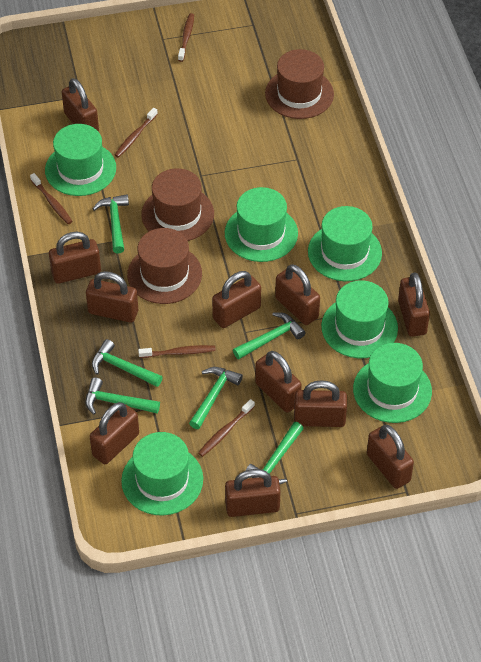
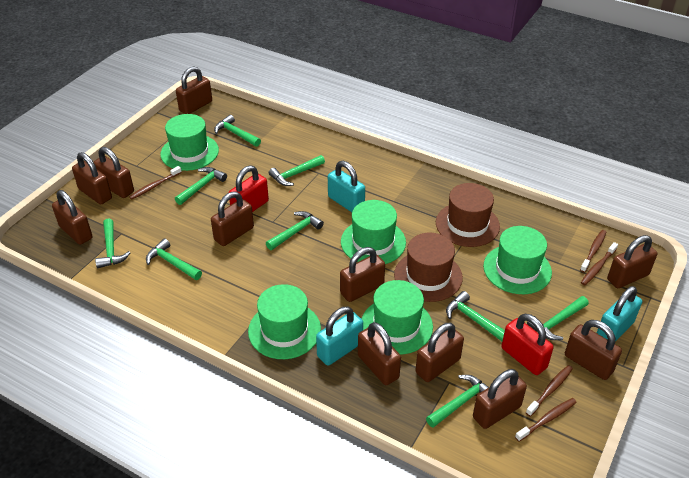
brown hat: 3 -> 2
green hammer: 6 -> 9
green hat: 6 -> 5
red padlock: 0 -> 2
turquoise padlock: 0 -> 3

